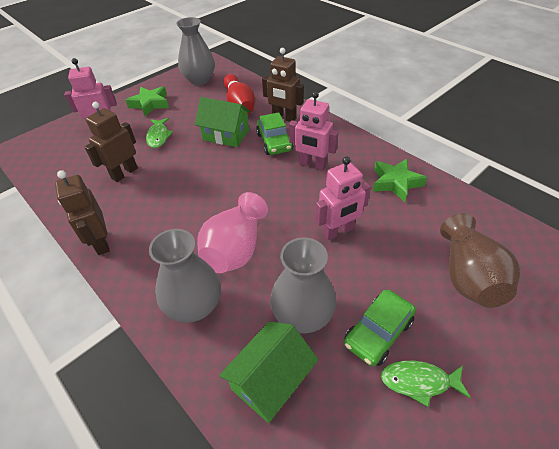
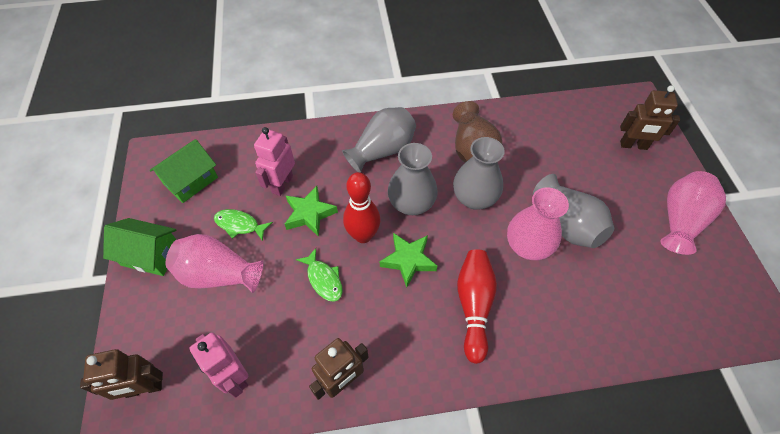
green car: 2 -> 0
grey vase: 3 -> 4
pink robot: 3 -> 2
pink vase: 1 -> 3
red bowling pin: 1 -> 2

